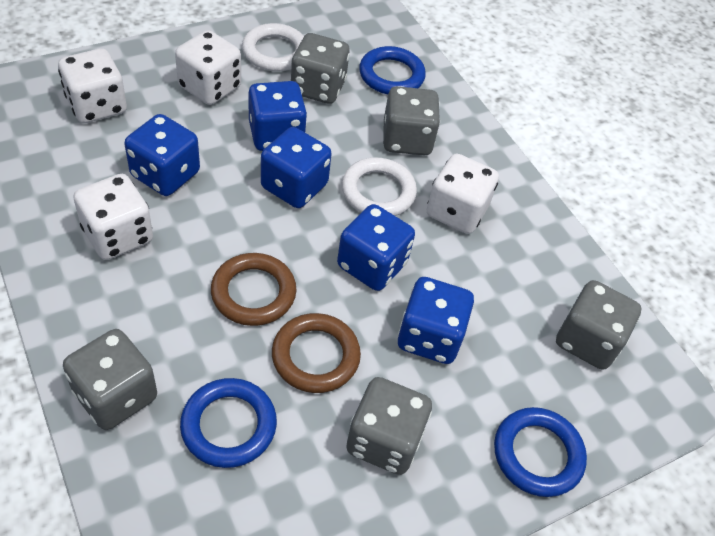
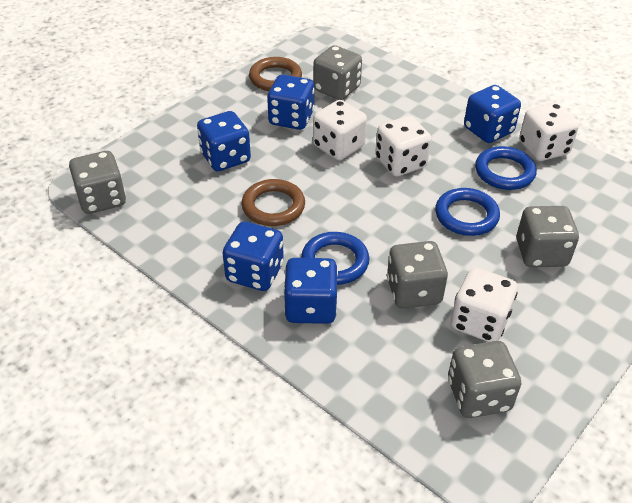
white ring: 2 -> 0

